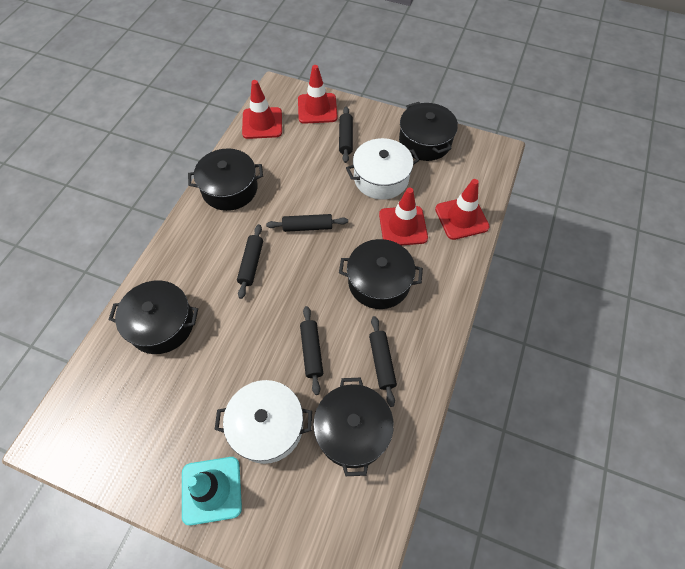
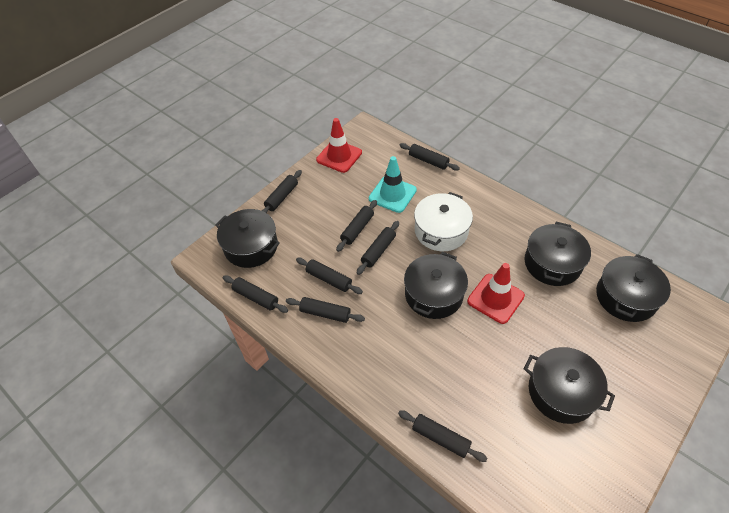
black rolling pin: 5 -> 8
red traffic cone: 4 -> 2
white pot: 2 -> 1

